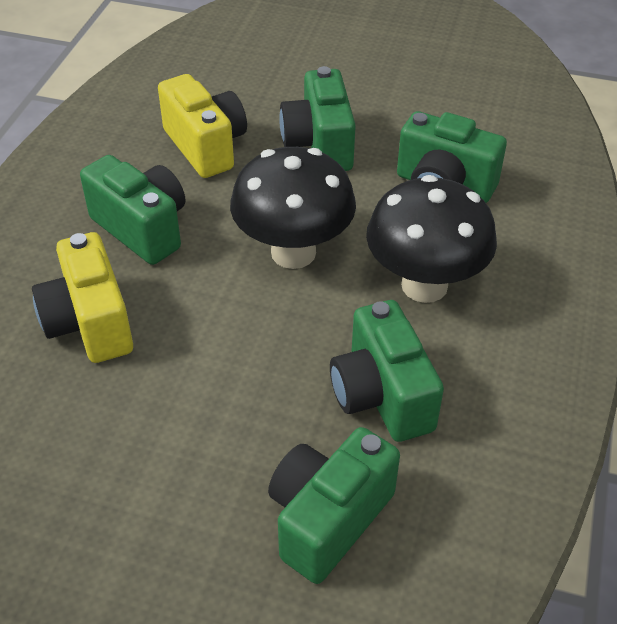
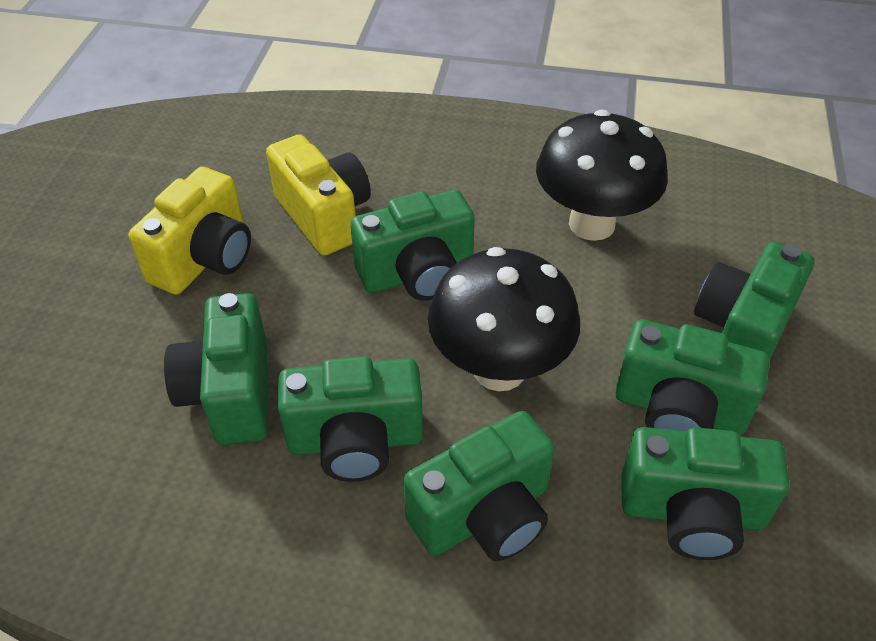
green camera: 5 -> 7

